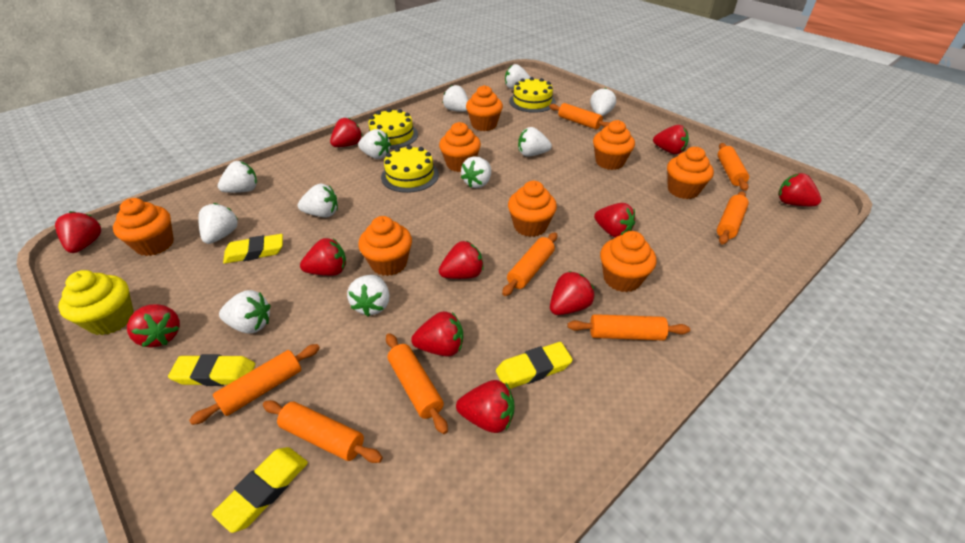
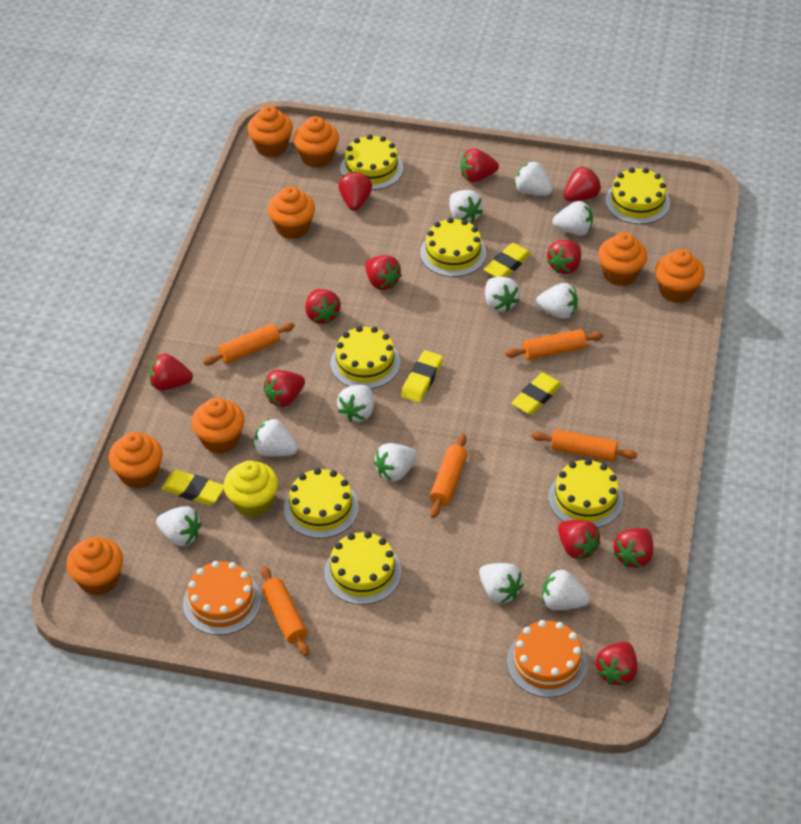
orange cake: 0 -> 2
orange rolling pin: 8 -> 5
yellow cake: 3 -> 7

